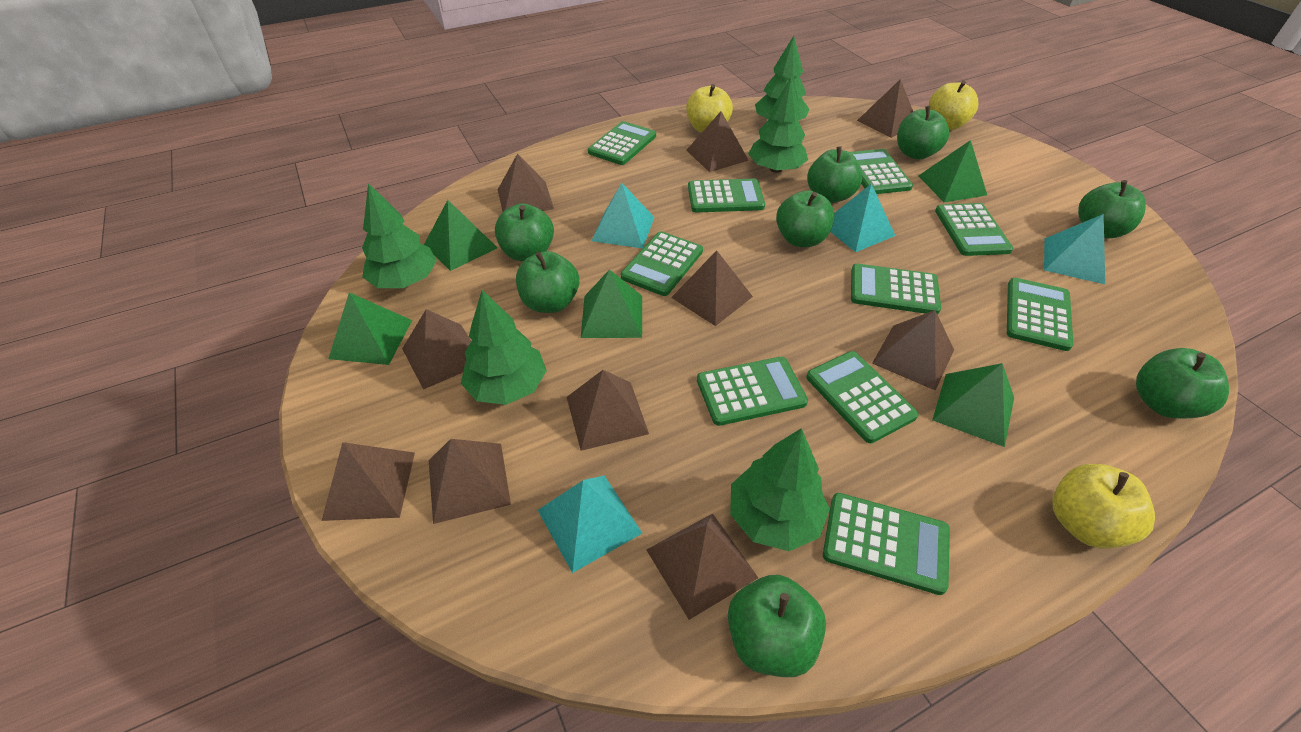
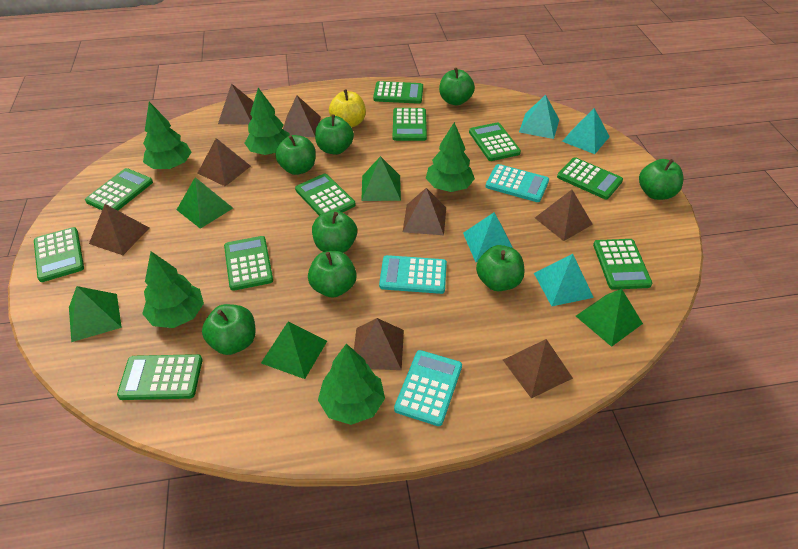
brown pyramid: 10 -> 8
turquoise calculator: 0 -> 3
yellow apple: 3 -> 1

